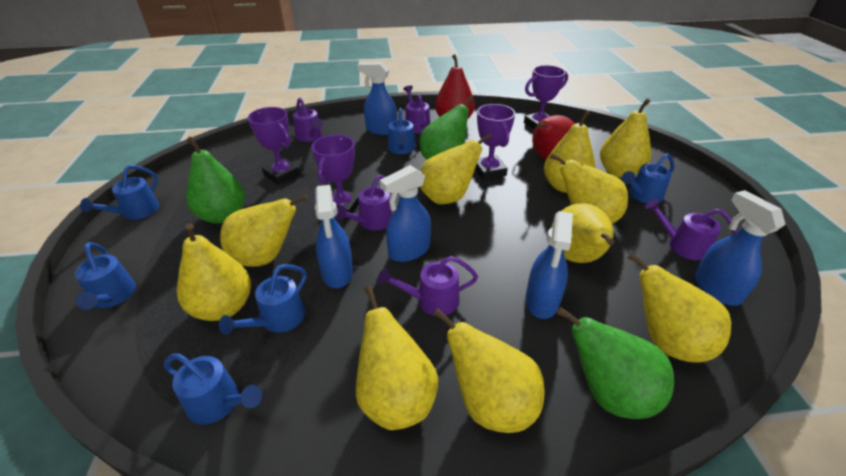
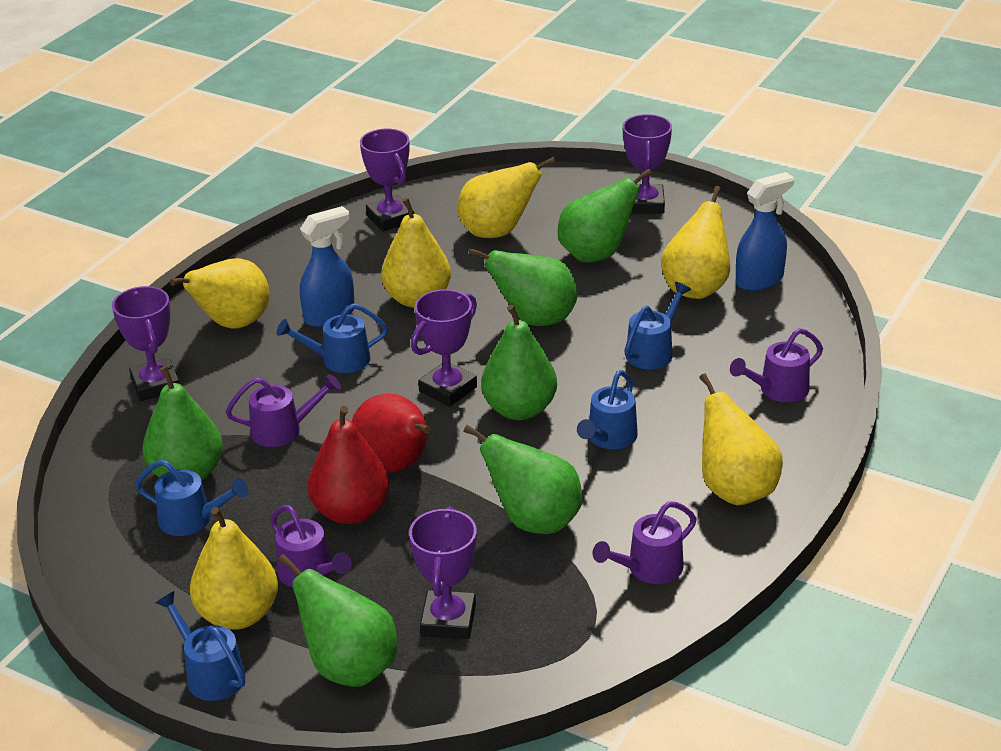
blue spray bottle: 5 -> 2
blue watering can: 6 -> 5
green pear: 3 -> 6
purple trophy: 4 -> 5
purple watering can: 5 -> 4
yellow pear: 10 -> 6

